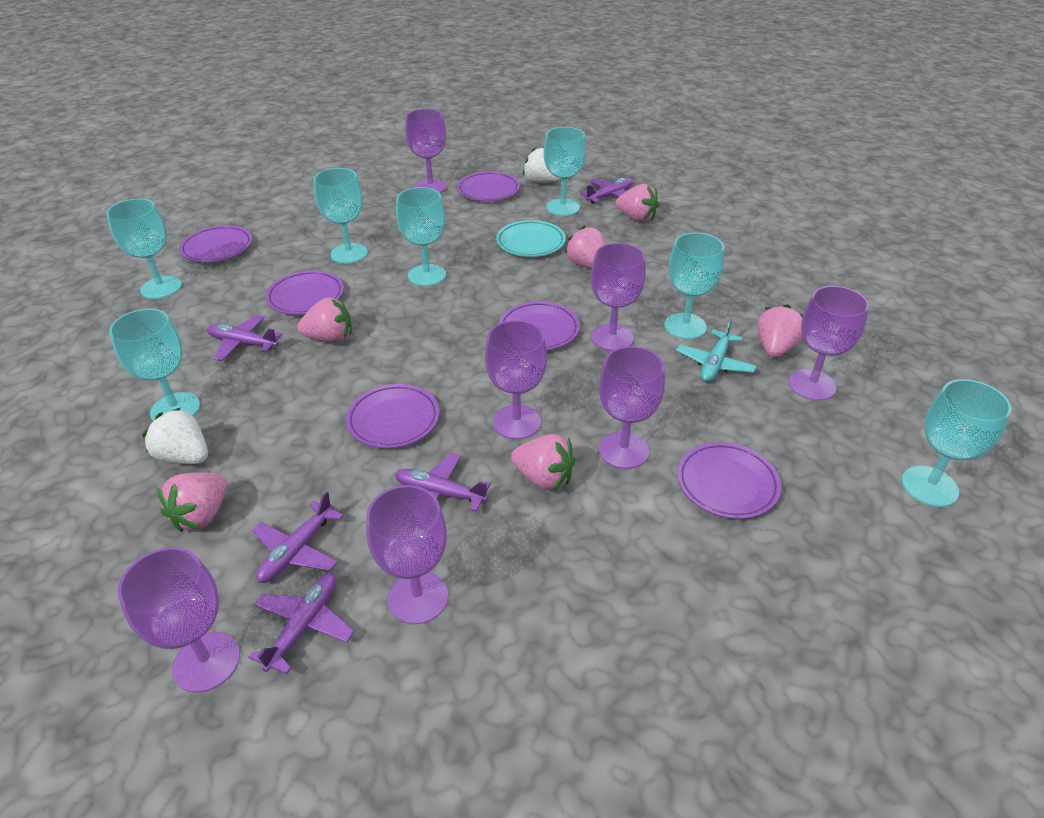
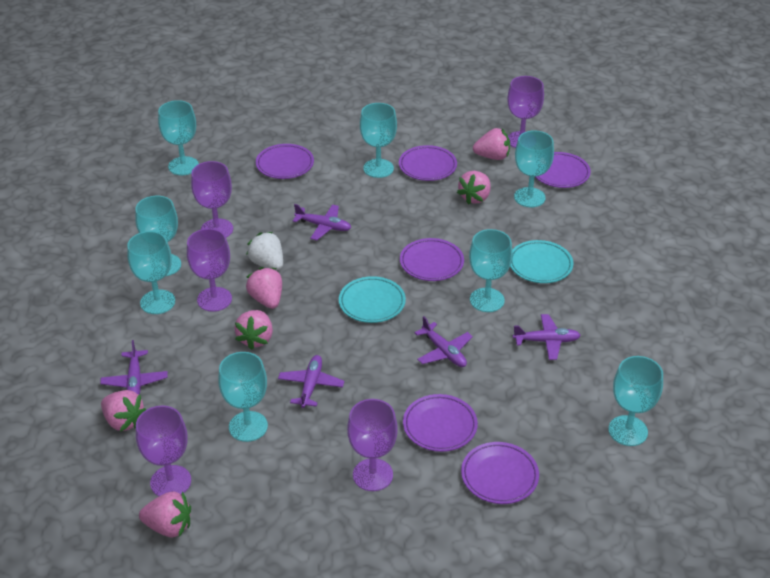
purple goblet: 7 -> 5
turquoise goblet: 7 -> 8
turquoise plane: 1 -> 0
turquoise plate: 1 -> 2
white strawberry: 2 -> 1

